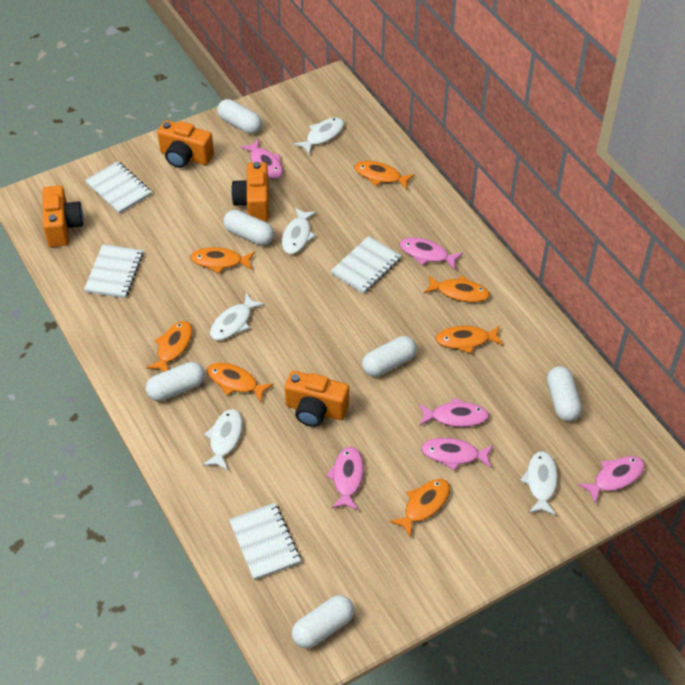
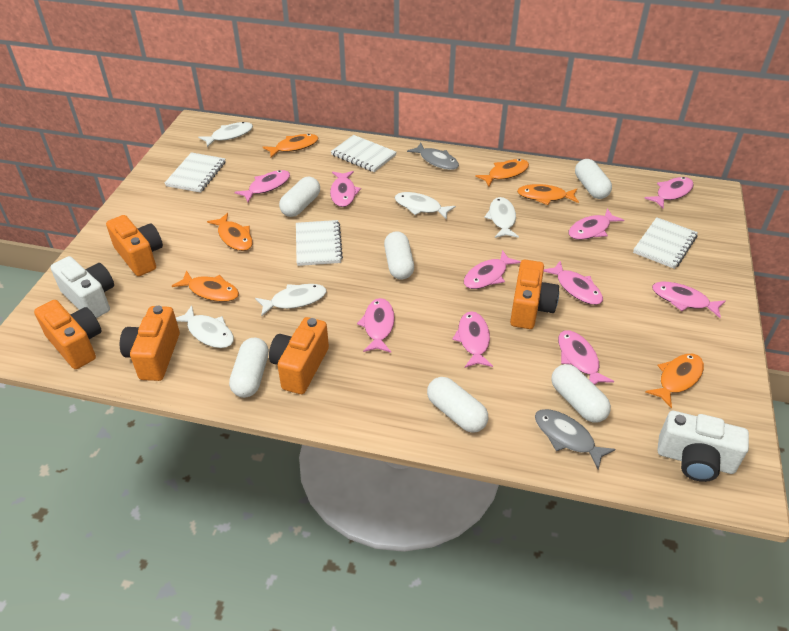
grey fish: 0 -> 2
orange camera: 4 -> 5
orange fish: 7 -> 6
pink fish: 6 -> 10
white camera: 0 -> 2

